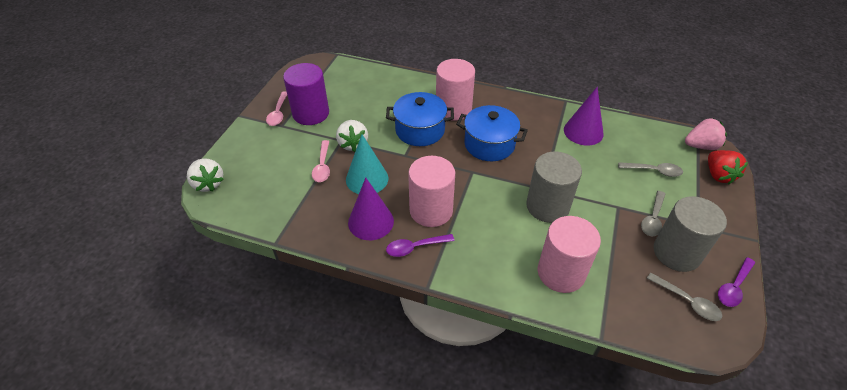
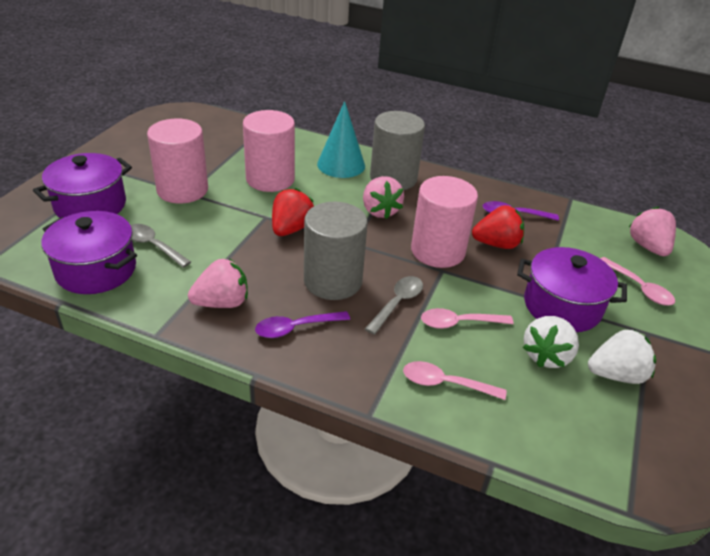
blue pot: 2 -> 0
grey spoon: 3 -> 2
pink spoon: 2 -> 3
pink strawberry: 1 -> 3
purple cone: 2 -> 0
purple cylinder: 1 -> 0
purple pot: 0 -> 3
red strawberry: 1 -> 2

